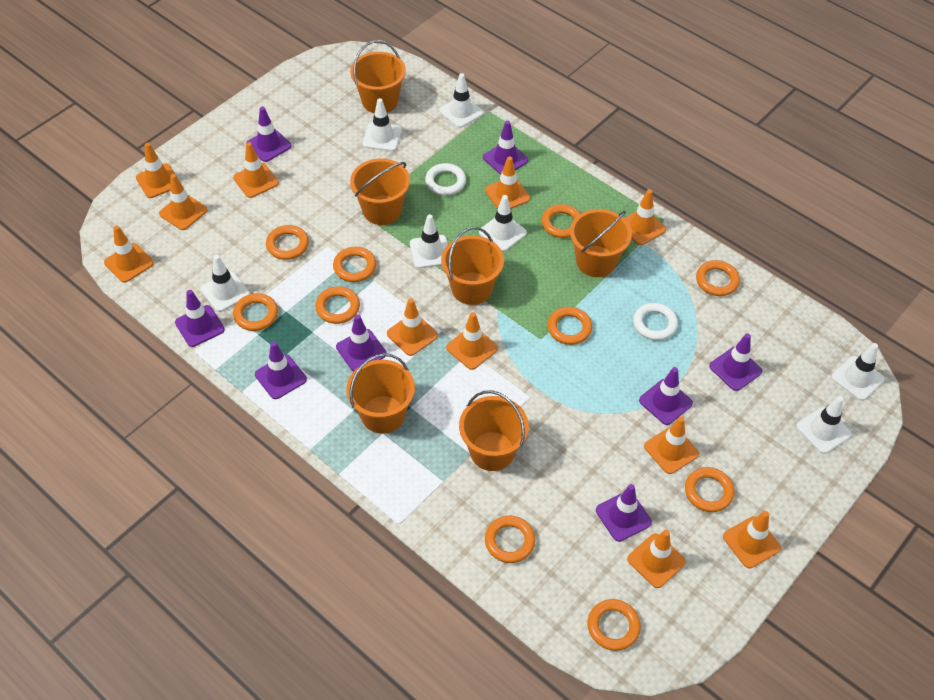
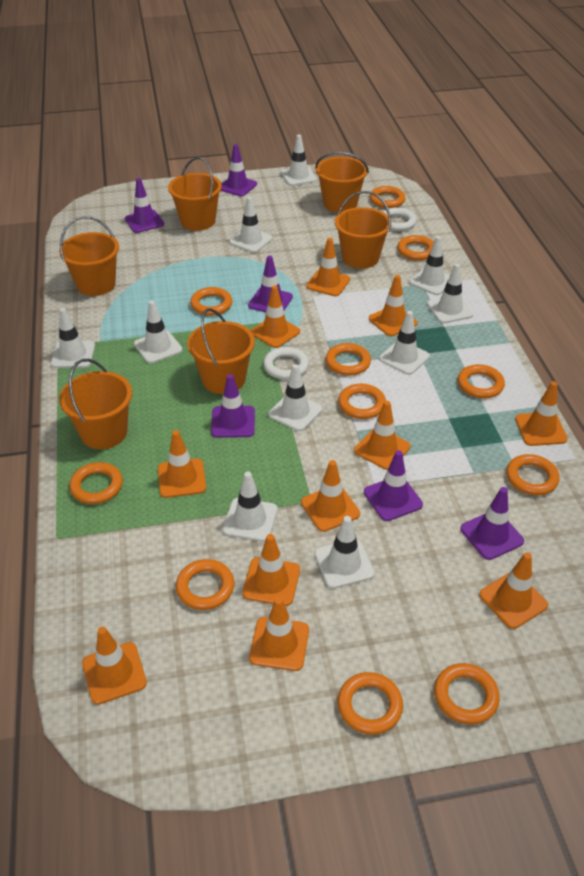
orange ring: 10 -> 11
purple traffic cone: 8 -> 6
white traffic cone: 7 -> 10

